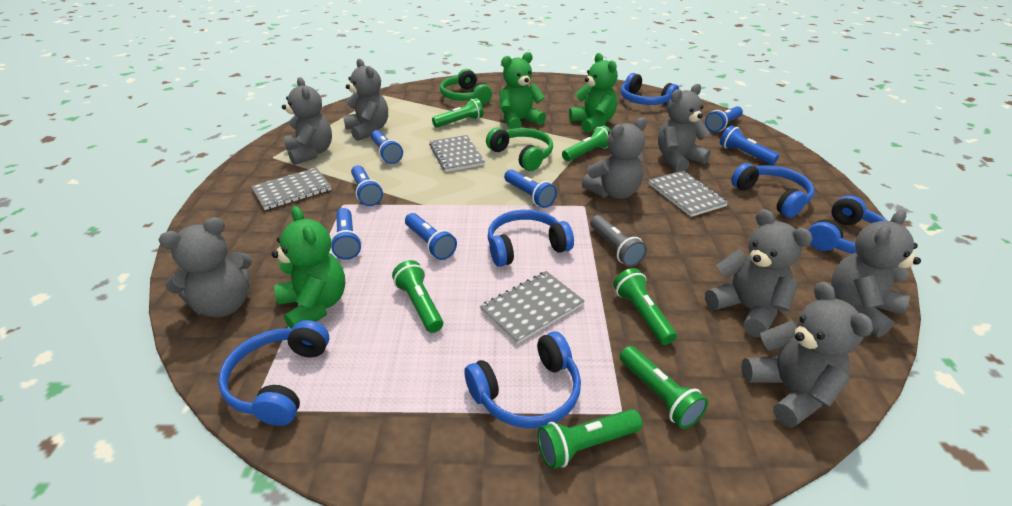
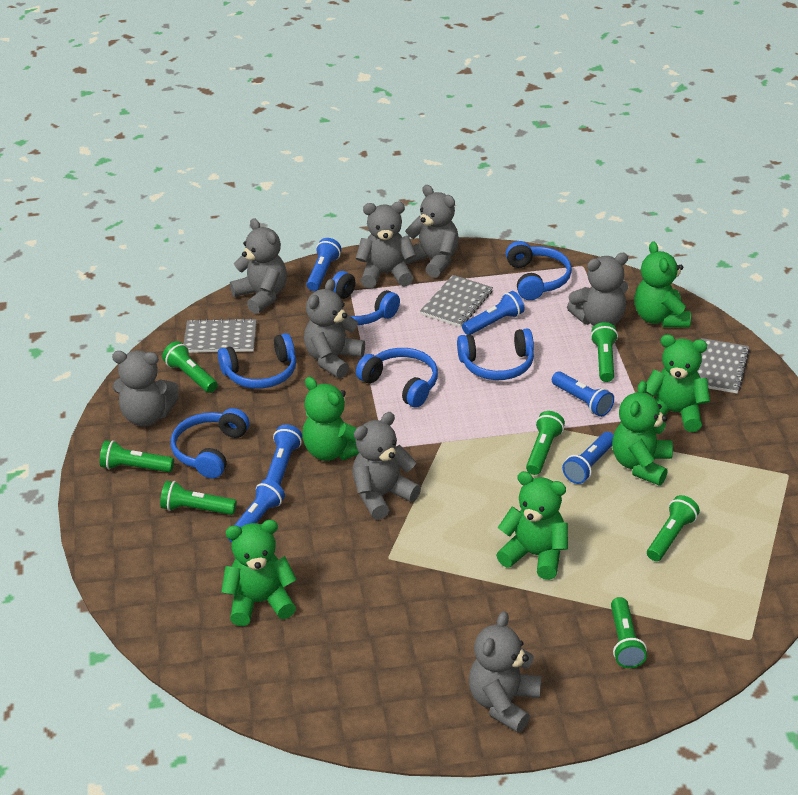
blue flashlight: 7 -> 6
green flashlight: 6 -> 7
green headphones: 2 -> 0
green teddy bear: 3 -> 6
grey flashlight: 1 -> 0
grey notebook: 4 -> 3

